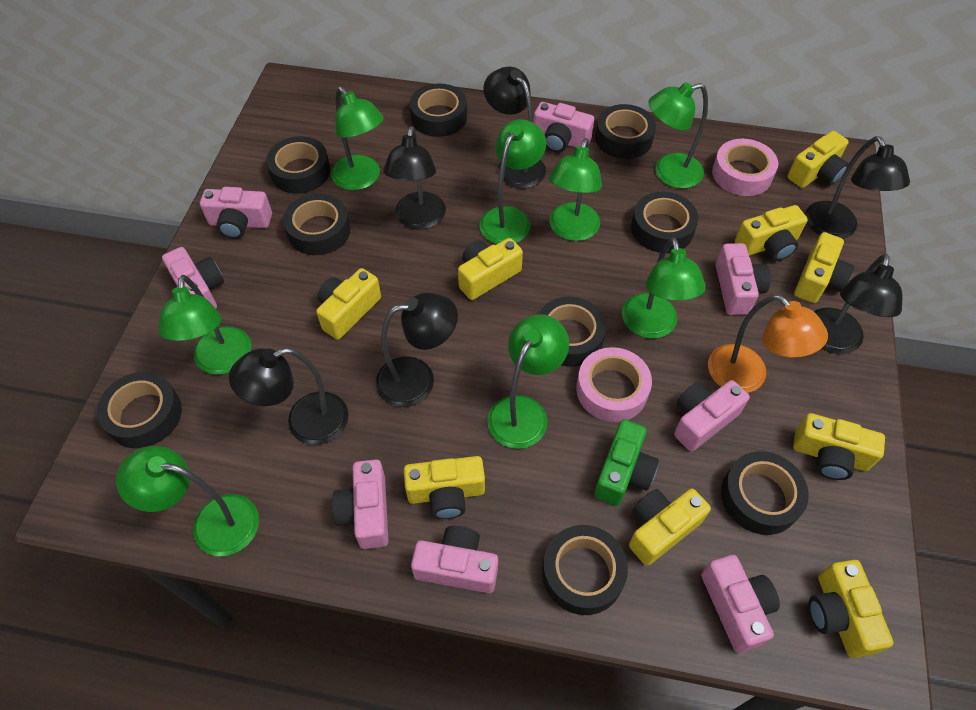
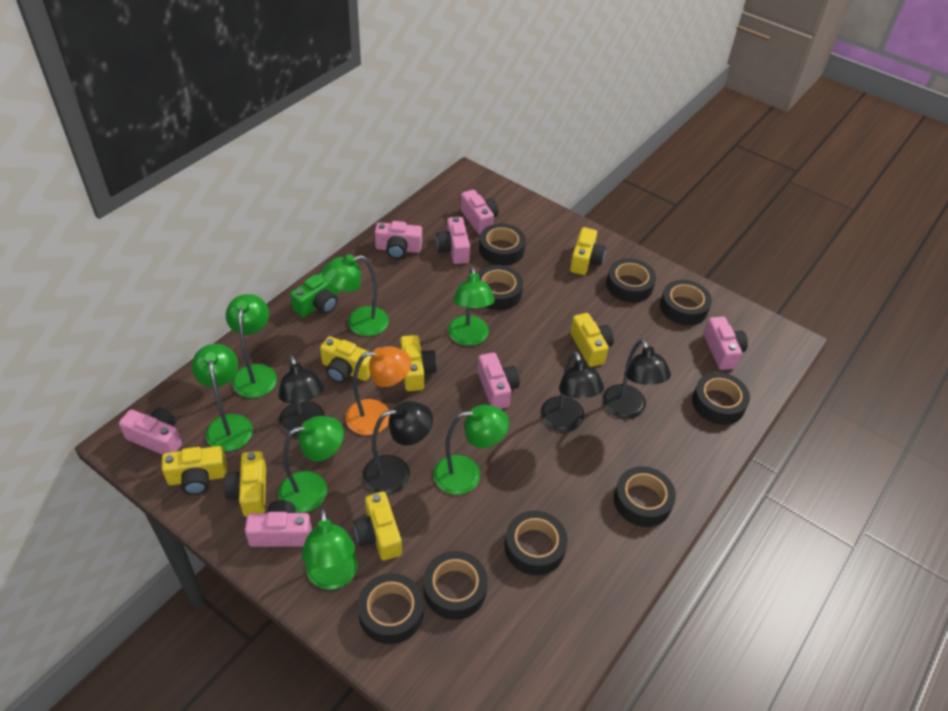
black lamp: 6 -> 4
green lamp: 8 -> 7
pink camera: 8 -> 7
pink tape: 2 -> 0
yellow camera: 9 -> 7

